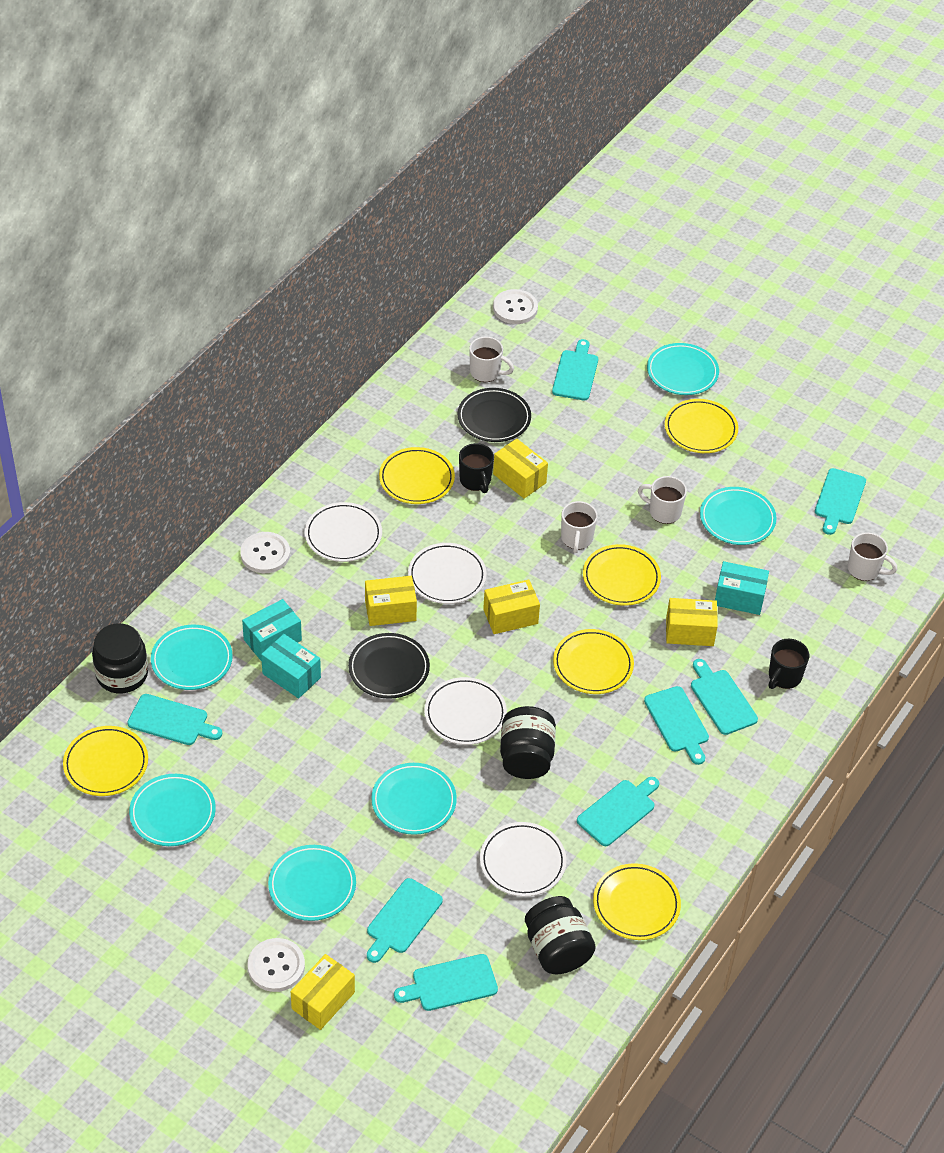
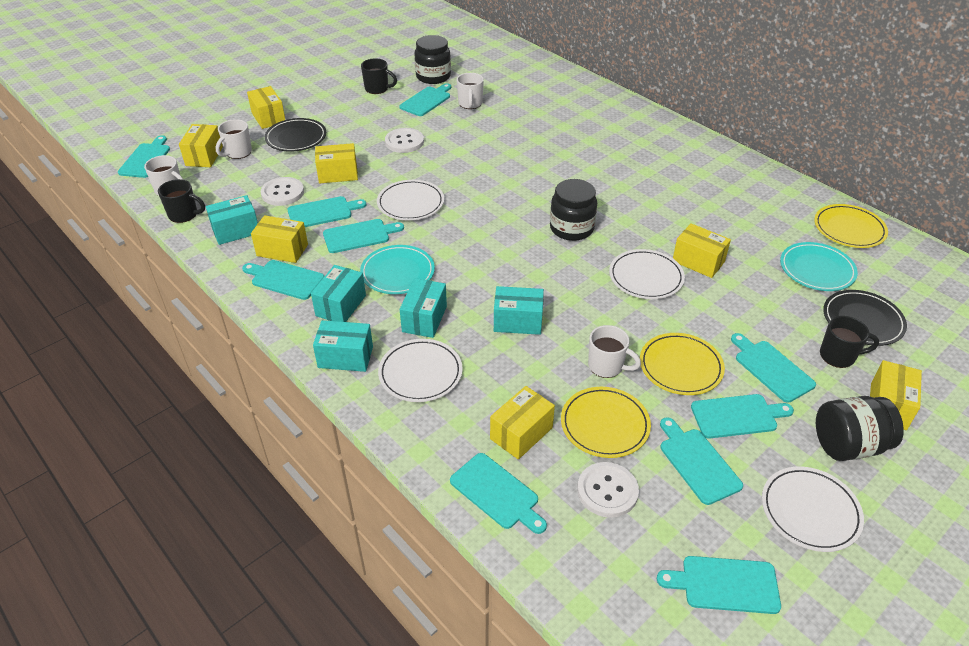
black mug: 2 -> 3
turquoise box: 3 -> 5
turquoise cutting board: 8 -> 10
turquoise plate: 6 -> 2
yellow box: 5 -> 7
yellow plate: 6 -> 3

